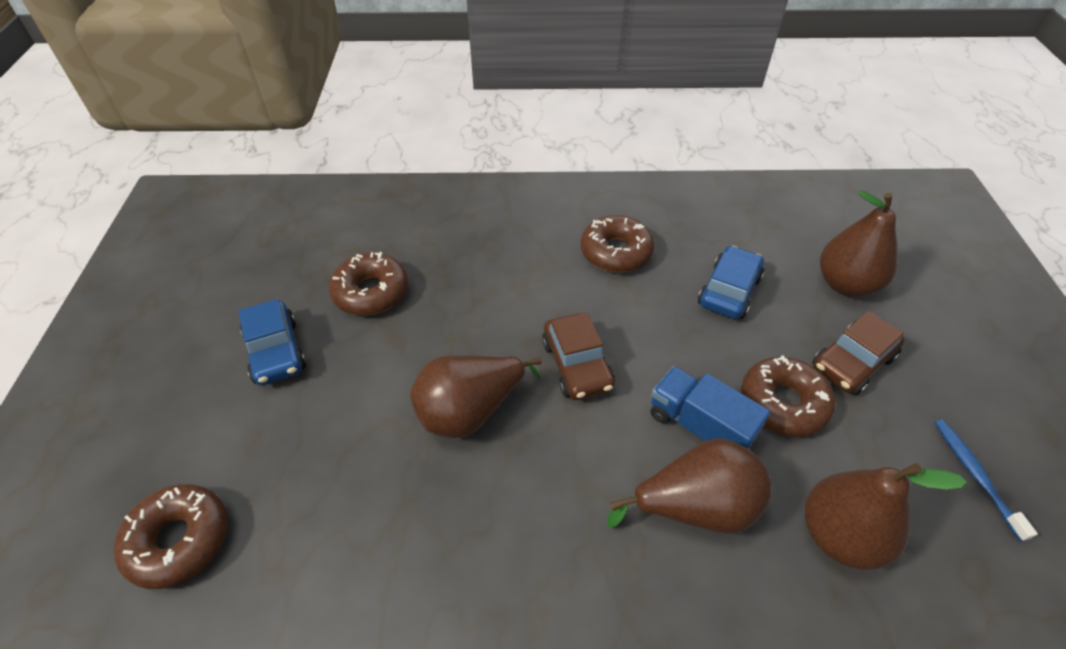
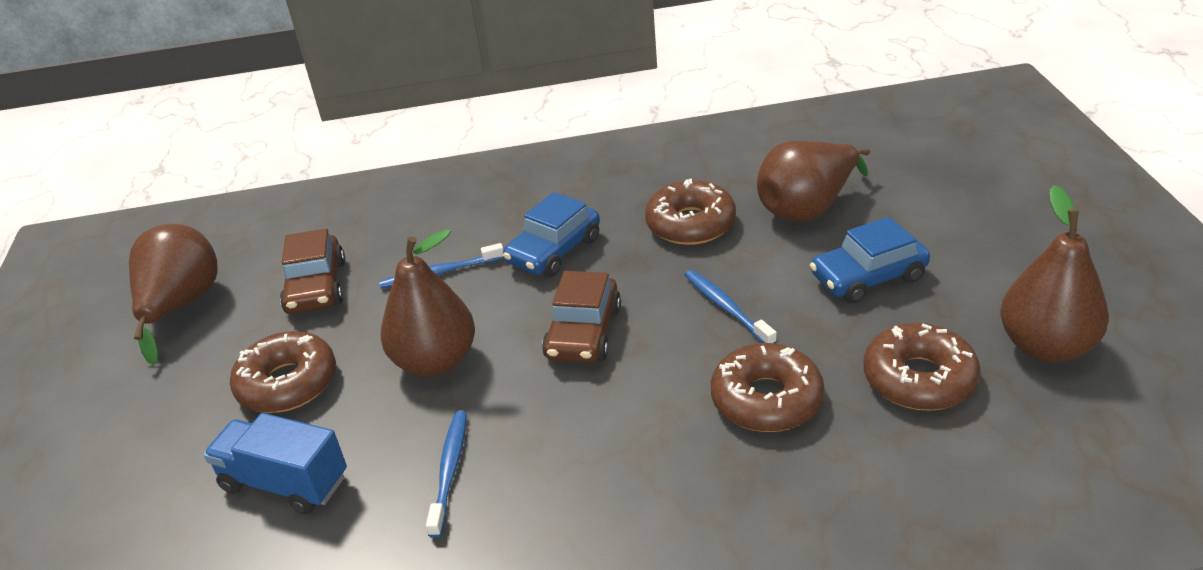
blue toothbrush: 1 -> 3

